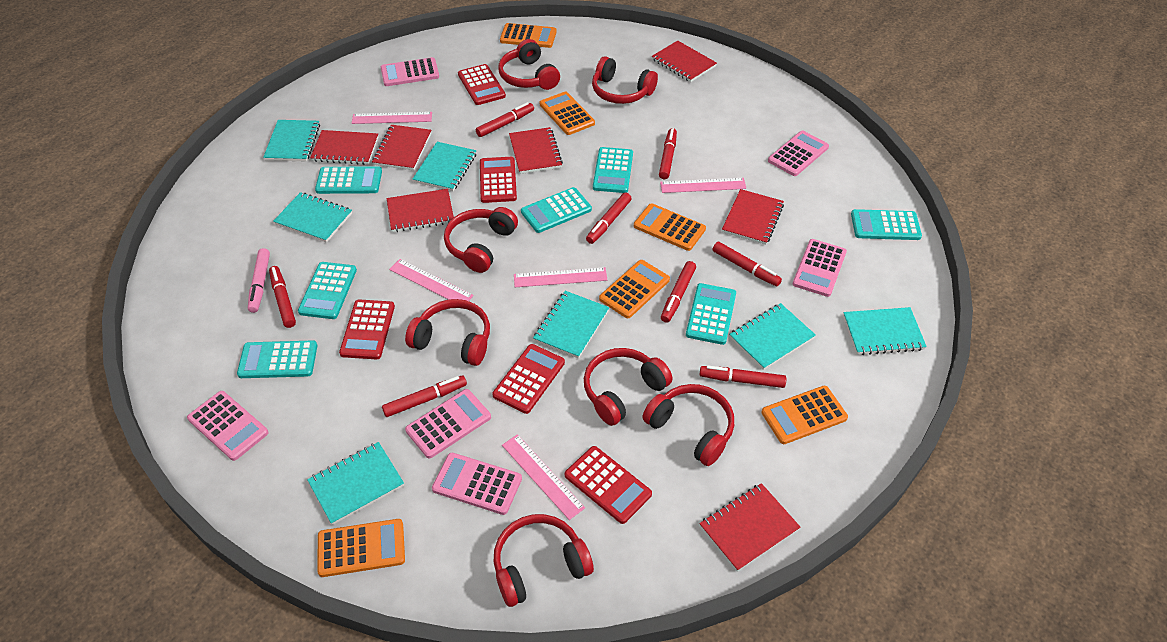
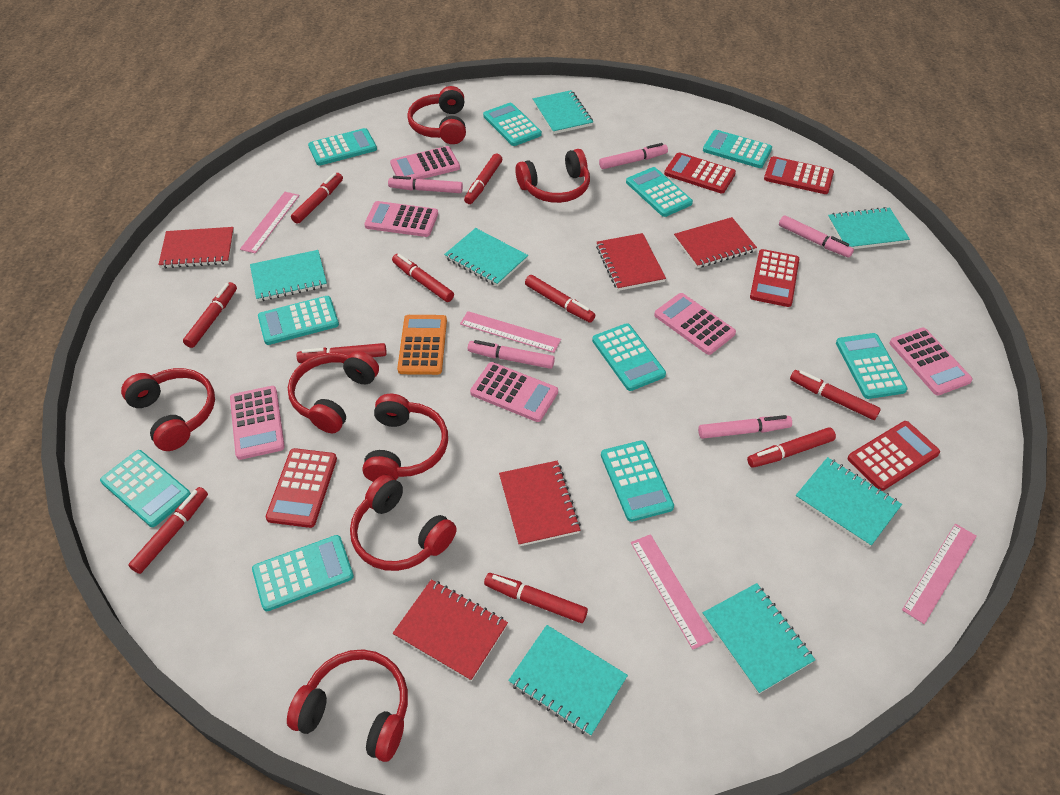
orange calculator: 6 -> 1
pink marker: 1 -> 5
pink ruler: 5 -> 4
red marker: 8 -> 10
red notebook: 7 -> 5
turquoise calculator: 7 -> 10

